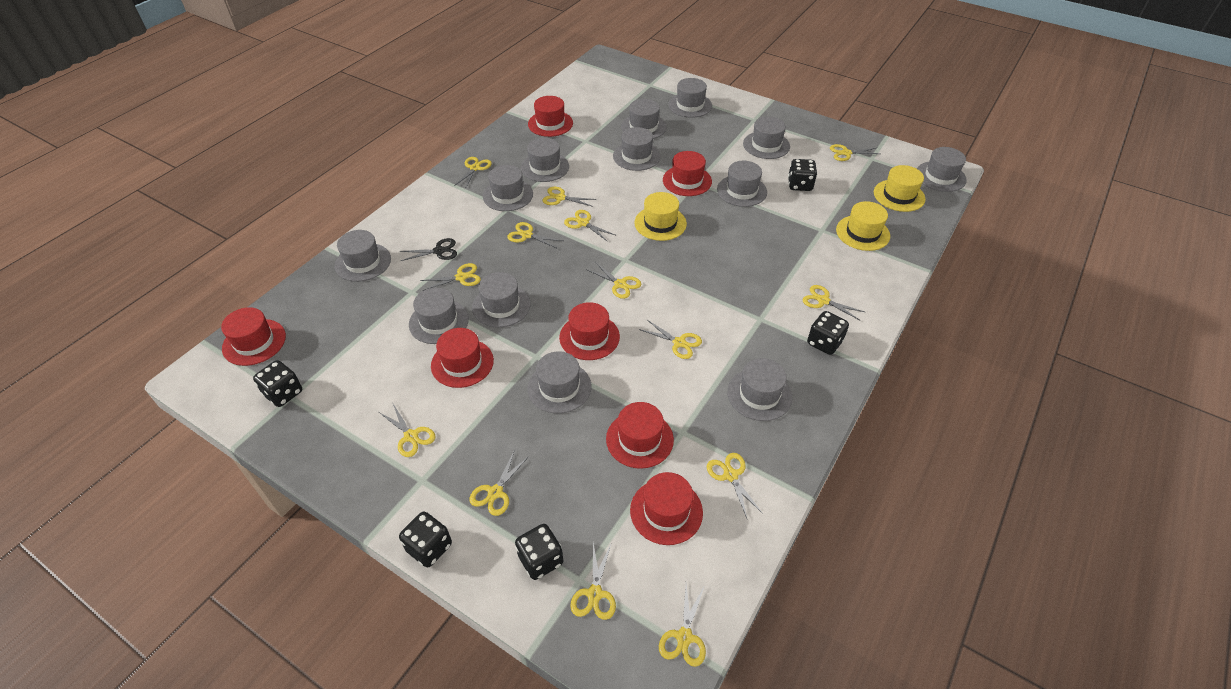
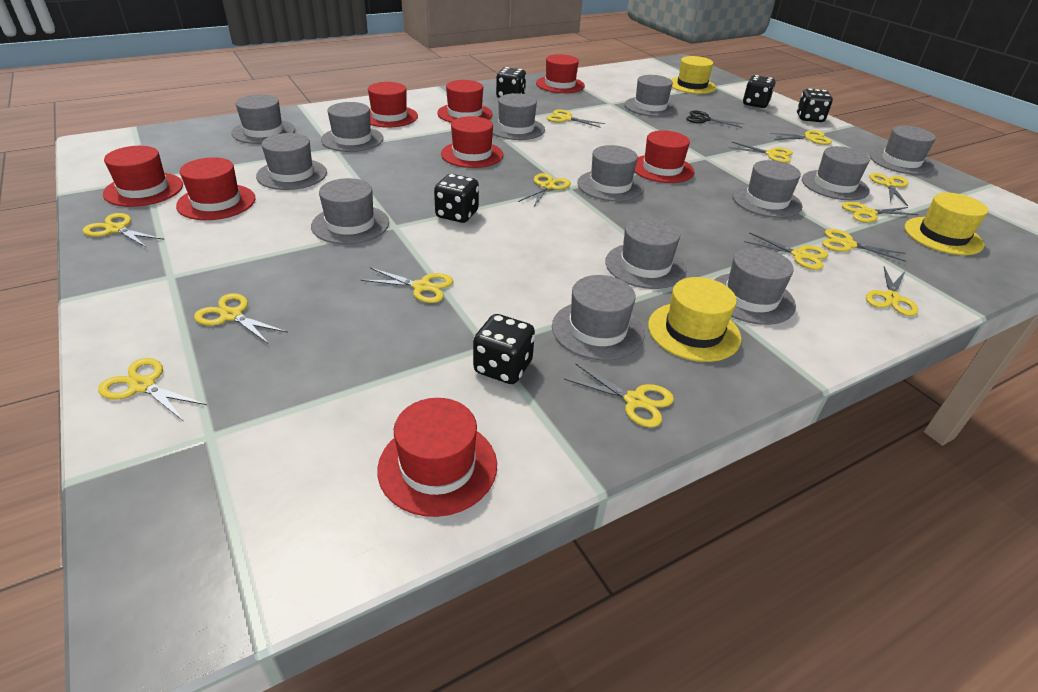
red hat: 7 -> 8

